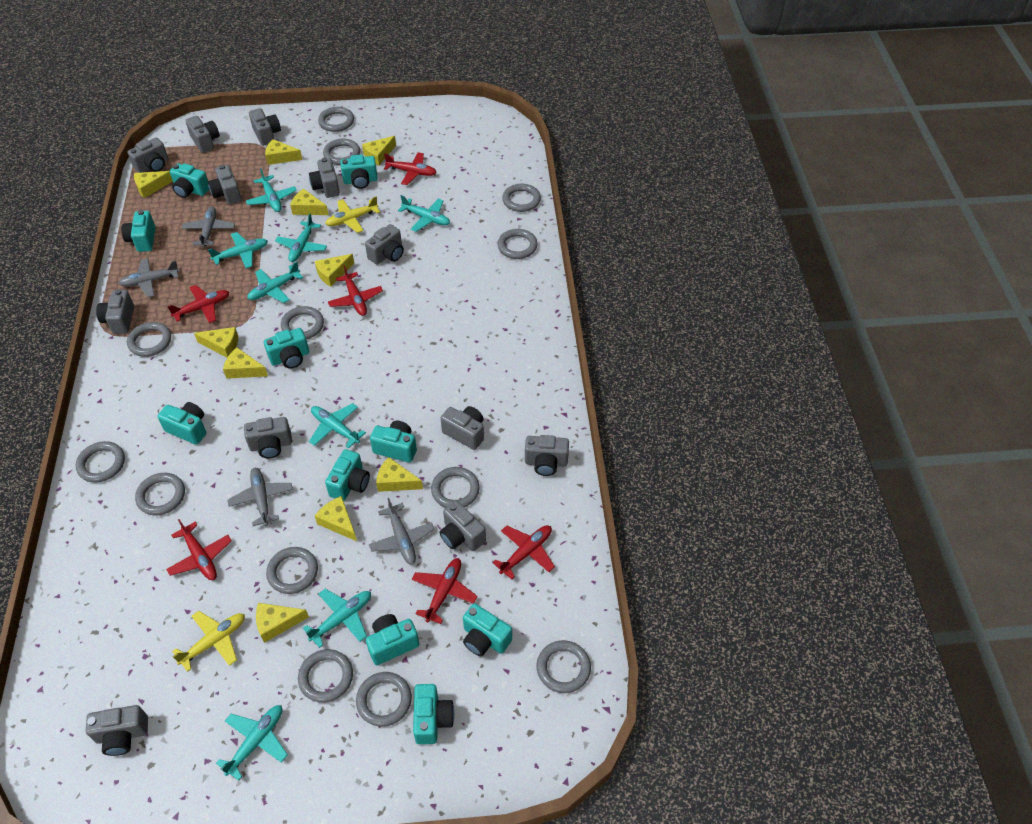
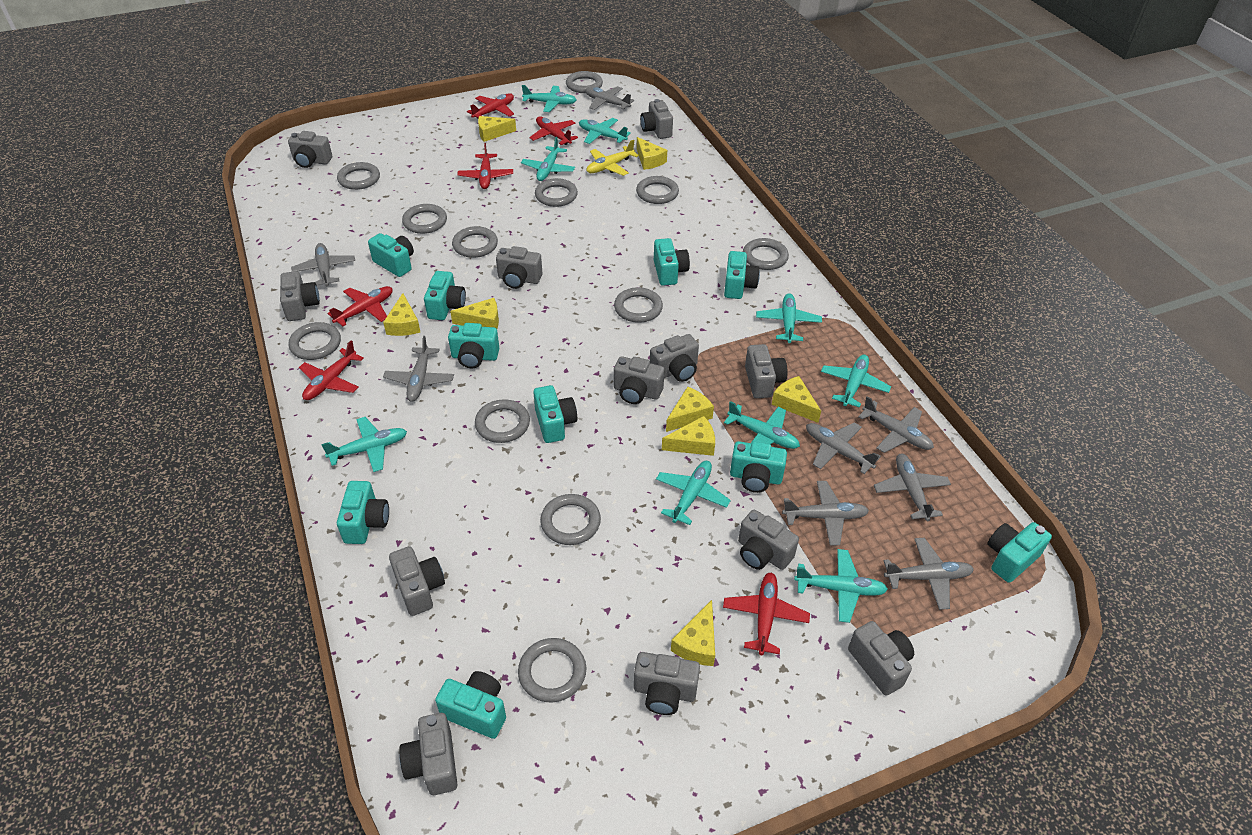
grey plane: 4 -> 8
grey ring: 13 -> 12
turquoise plane: 8 -> 9
yellow cheese: 10 -> 8
yellow plane: 2 -> 1

